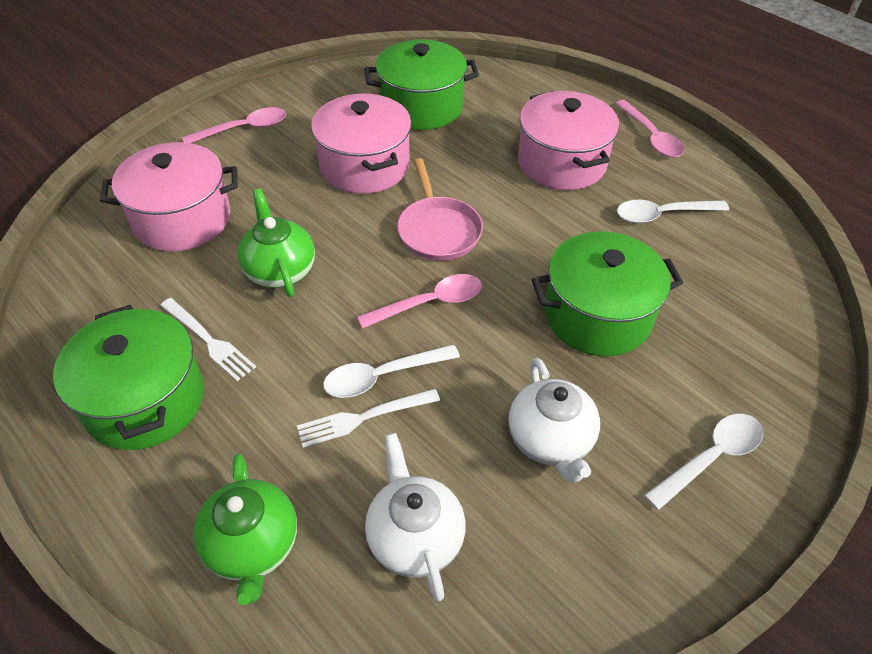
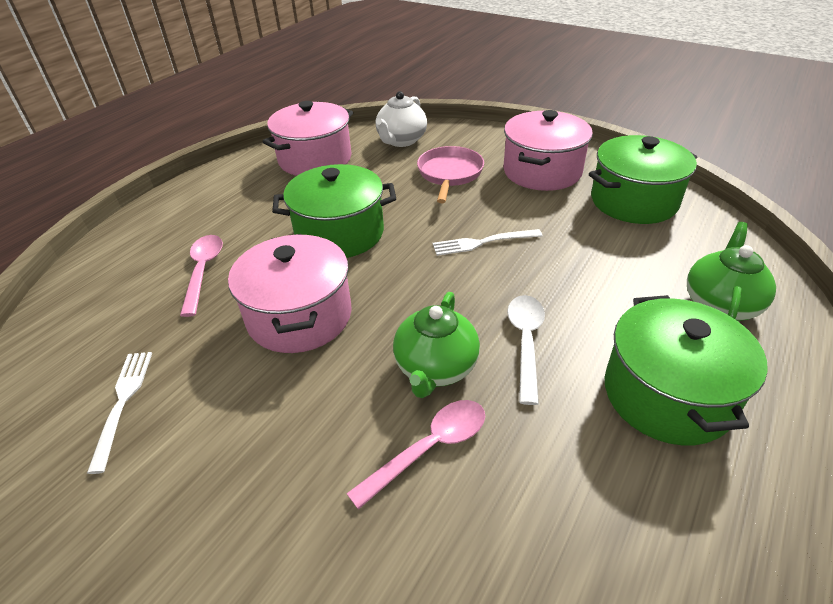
pink spoon: 3 -> 2
white spoon: 3 -> 1
white teapot: 2 -> 1

